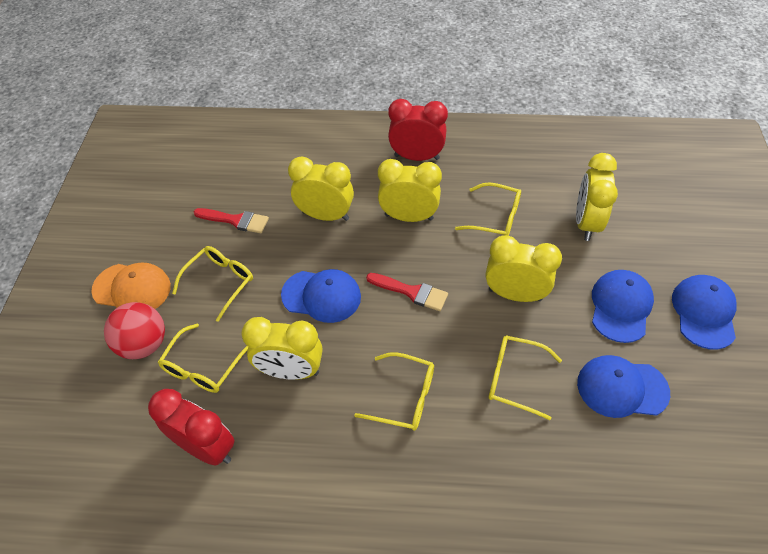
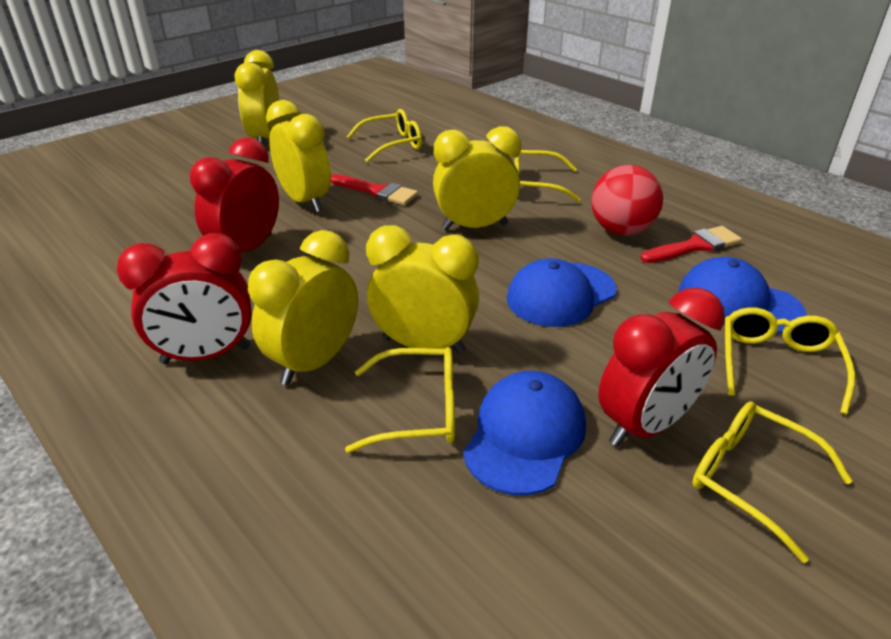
blue cap: 4 -> 3
orange cap: 1 -> 0
red clock: 2 -> 3

